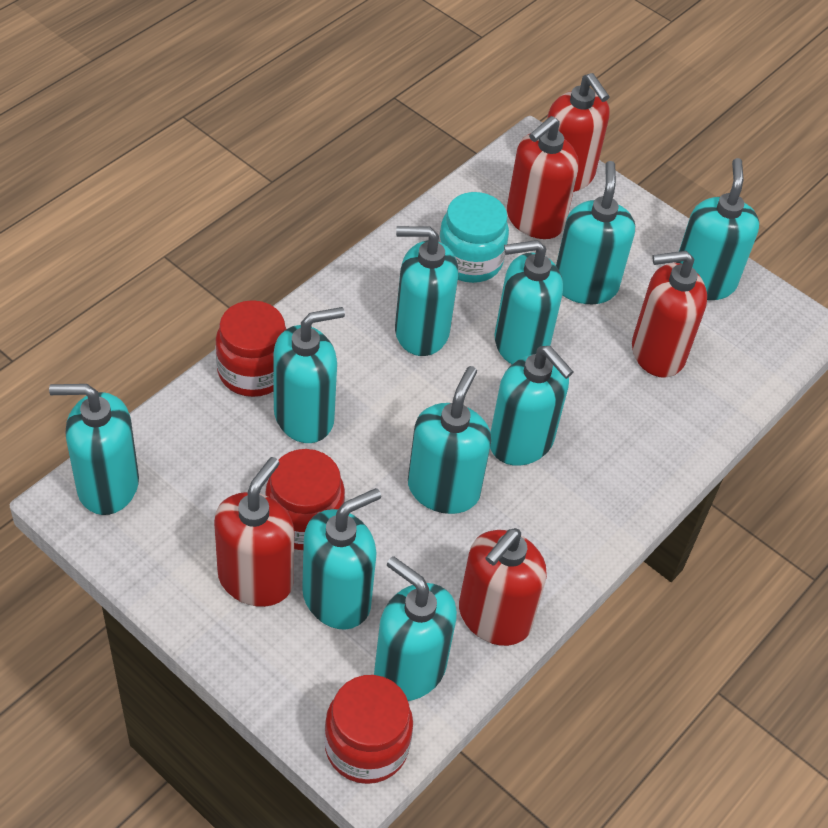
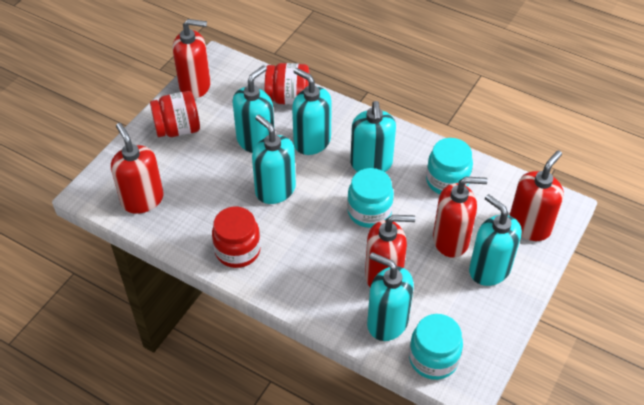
turquoise jar: 1 -> 3
turquoise soap dispenser: 10 -> 6

